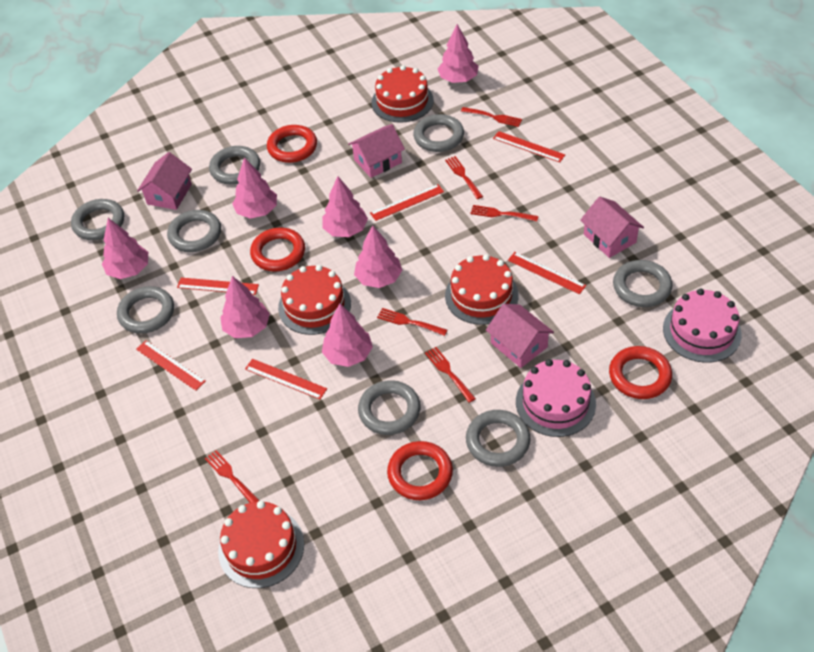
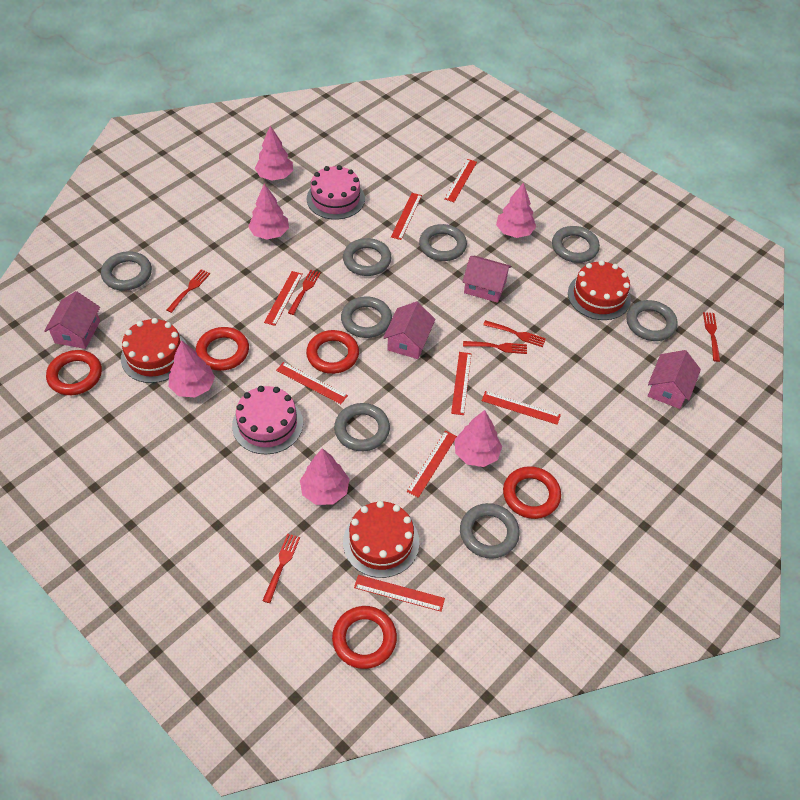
pink tree: 7 -> 6
red cake: 4 -> 3
red ring: 4 -> 5
red ruler: 6 -> 8

